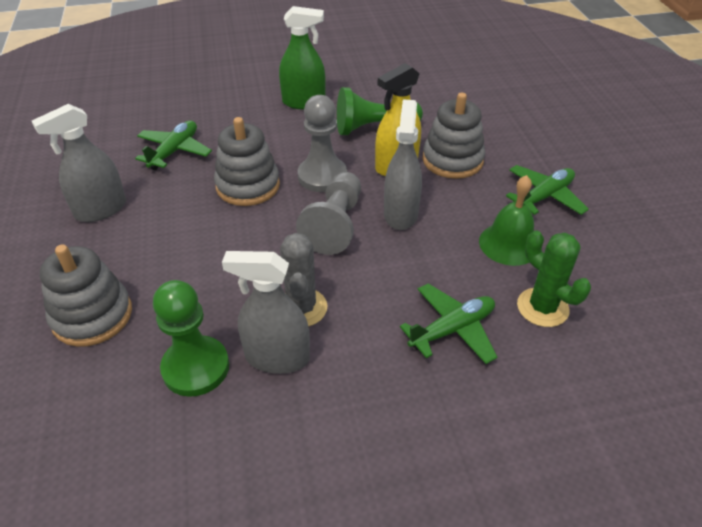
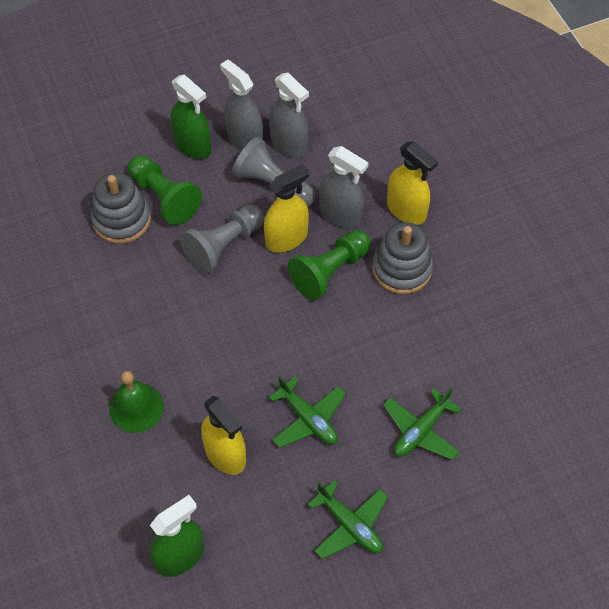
green cactus: 1 -> 0
green spray bottle: 1 -> 2
grey cactus: 1 -> 0
grey stacking toy: 3 -> 2
yellow spray bottle: 1 -> 3

